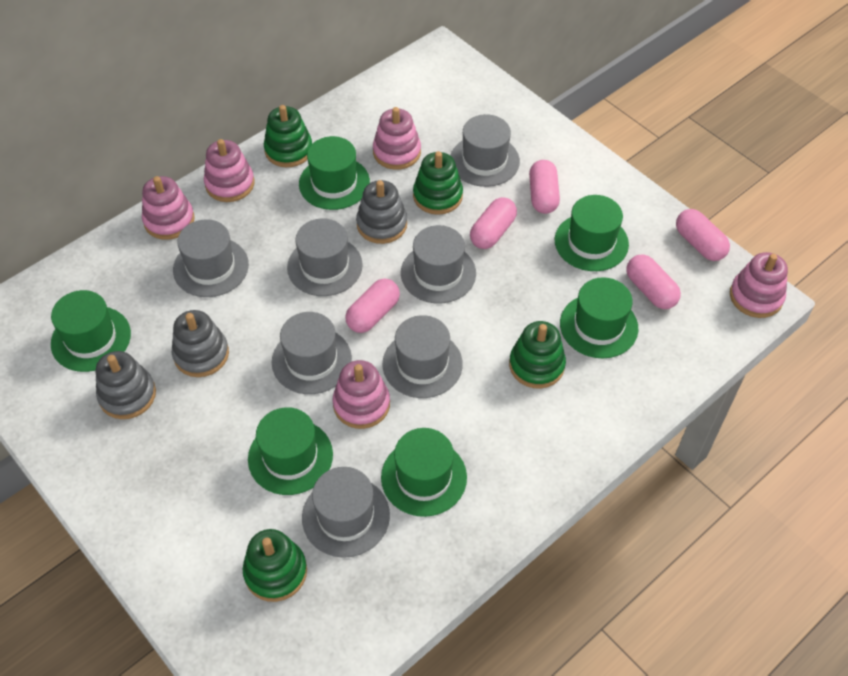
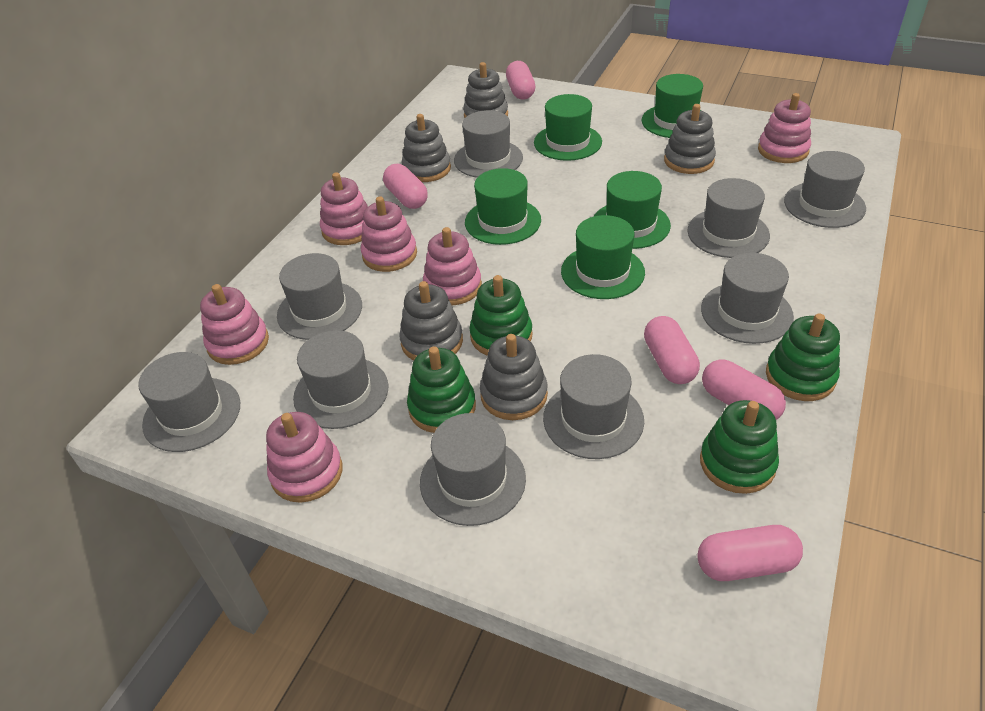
green hat: 6 -> 5
grey hat: 7 -> 9
grey stacking toy: 3 -> 5
pink stacking toy: 5 -> 6

